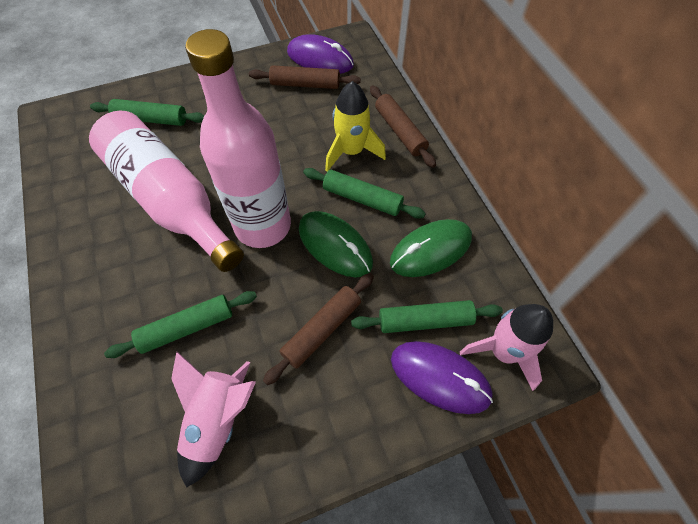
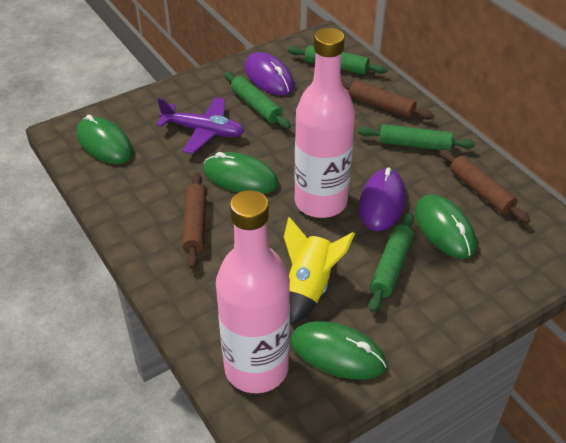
green mouse: 2 -> 4
pink rocket: 2 -> 0
purple plane: 0 -> 1

